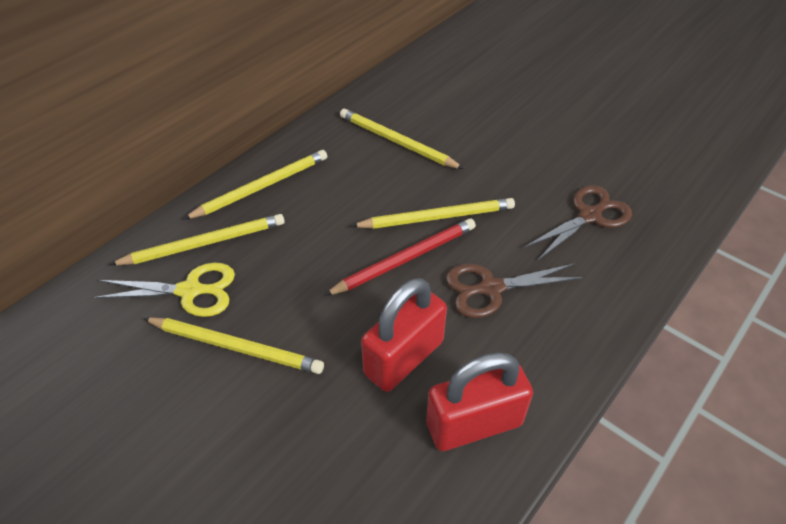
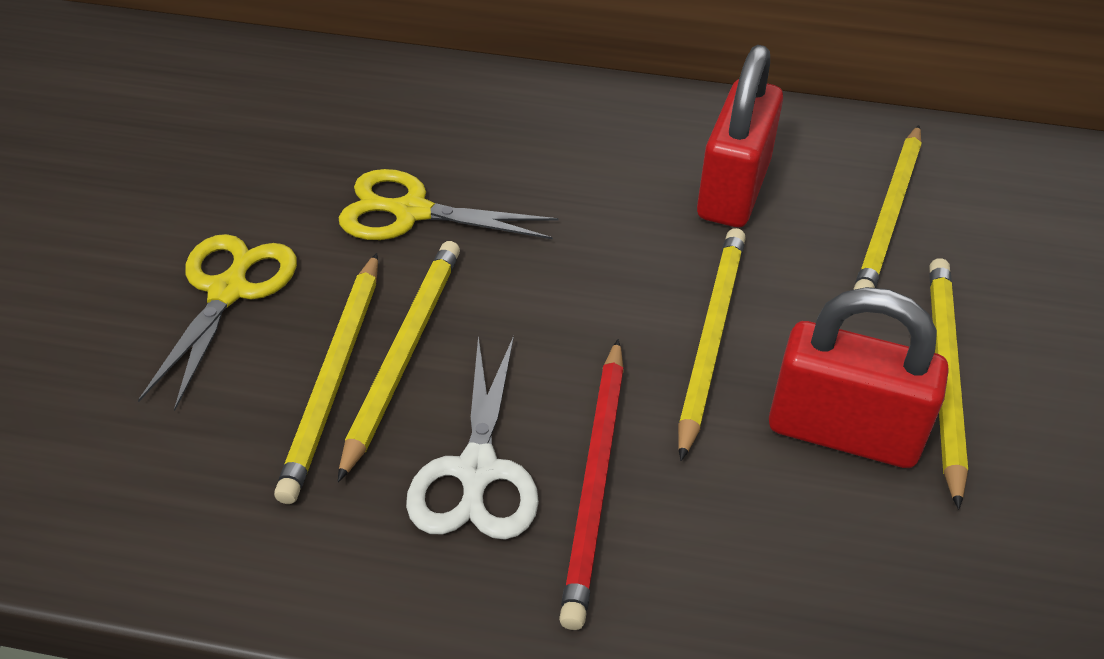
brown scissors: 2 -> 0
white scissors: 0 -> 1
yellow scissors: 1 -> 2

